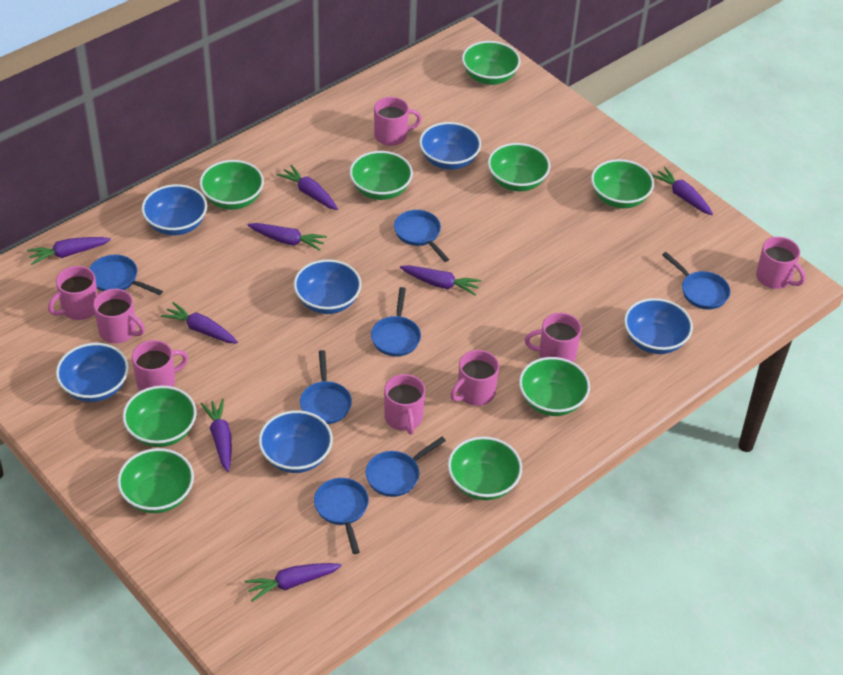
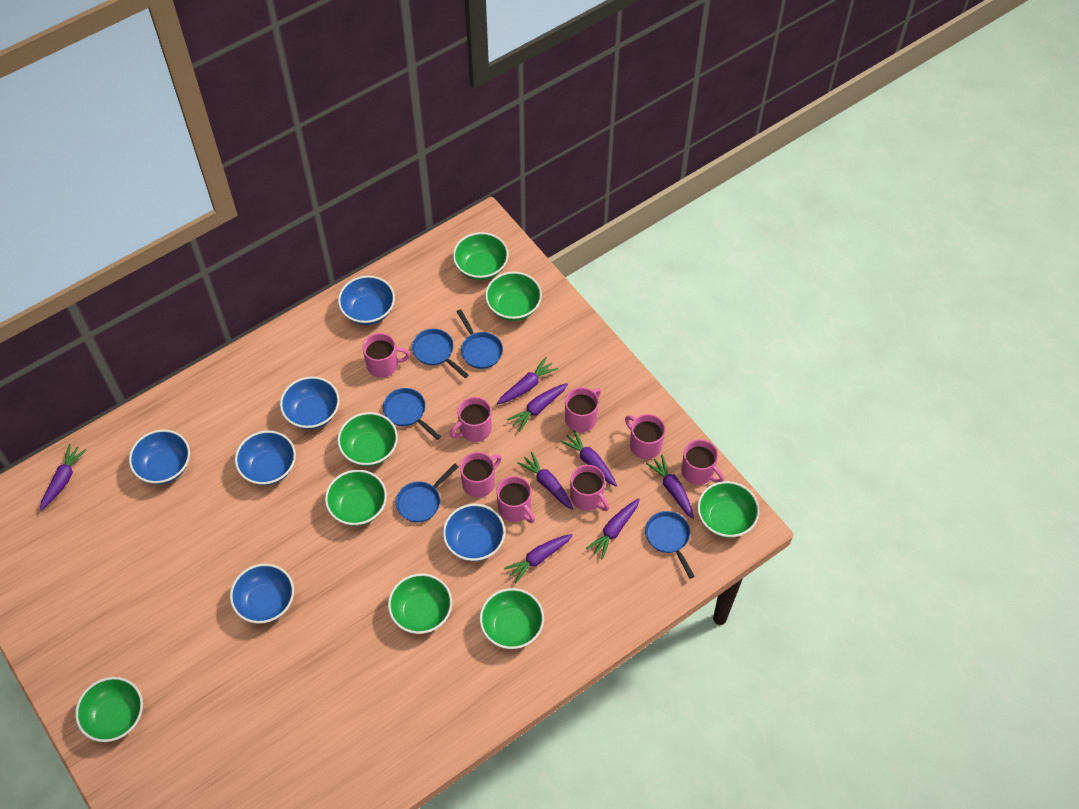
blue pan: 7 -> 5
green bowl: 9 -> 8

